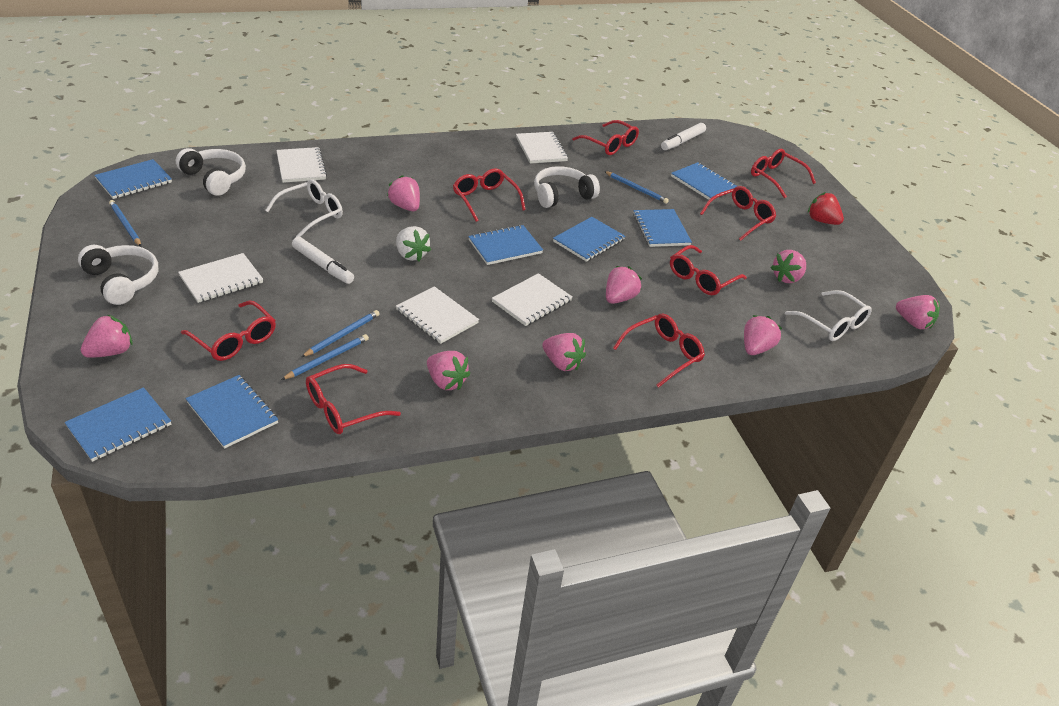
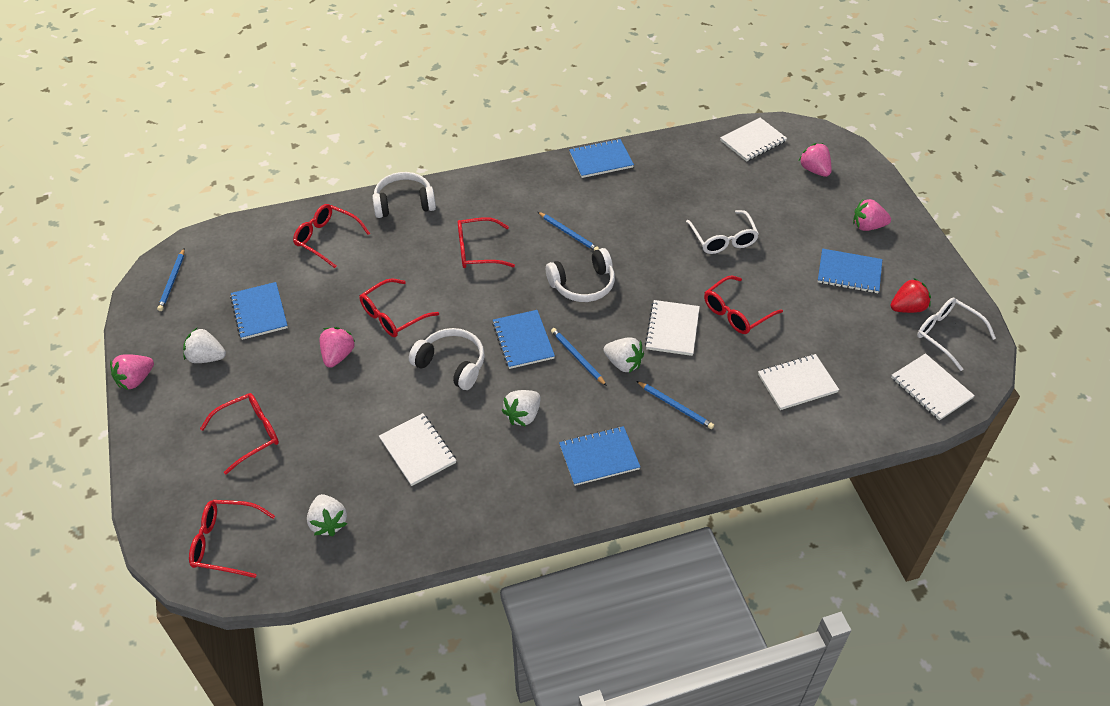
blue notebook: 7 -> 5
pink strawberry: 8 -> 4
red glasses: 8 -> 6
white marker: 2 -> 0
white strawberry: 1 -> 4

